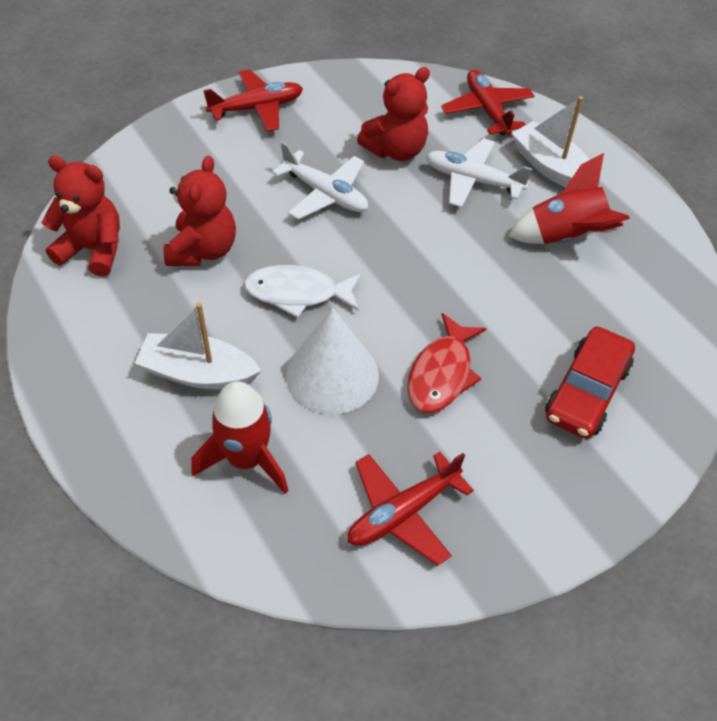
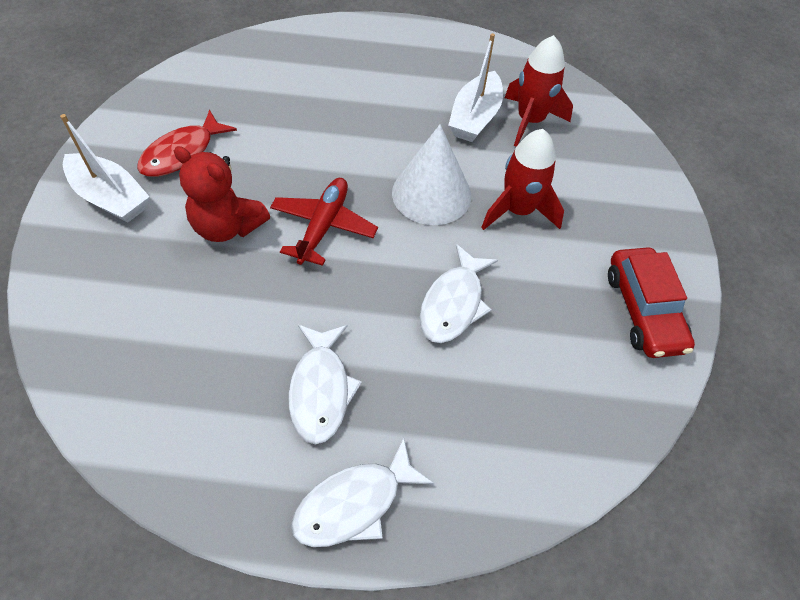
red plane: 3 -> 1
red teddy bear: 3 -> 1
white fish: 1 -> 3
white plane: 2 -> 0

